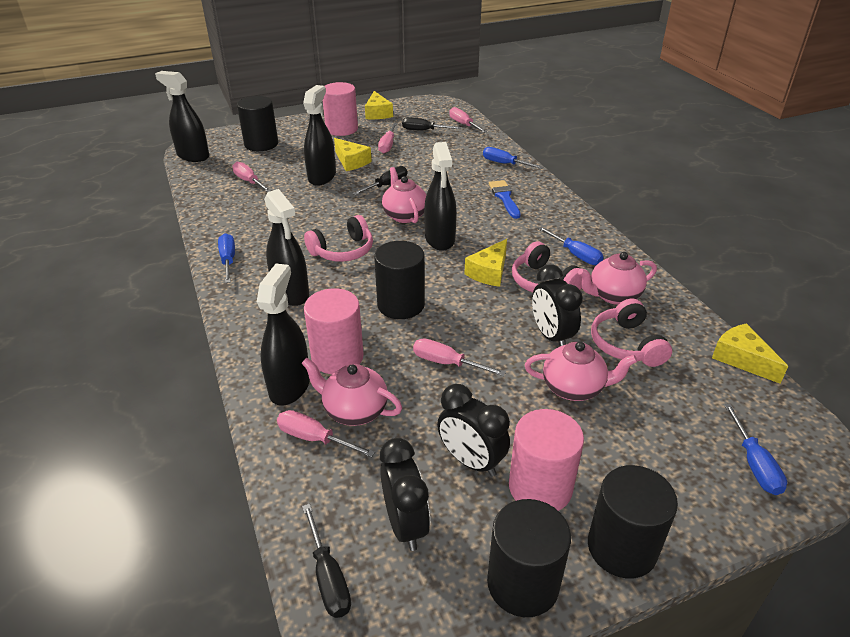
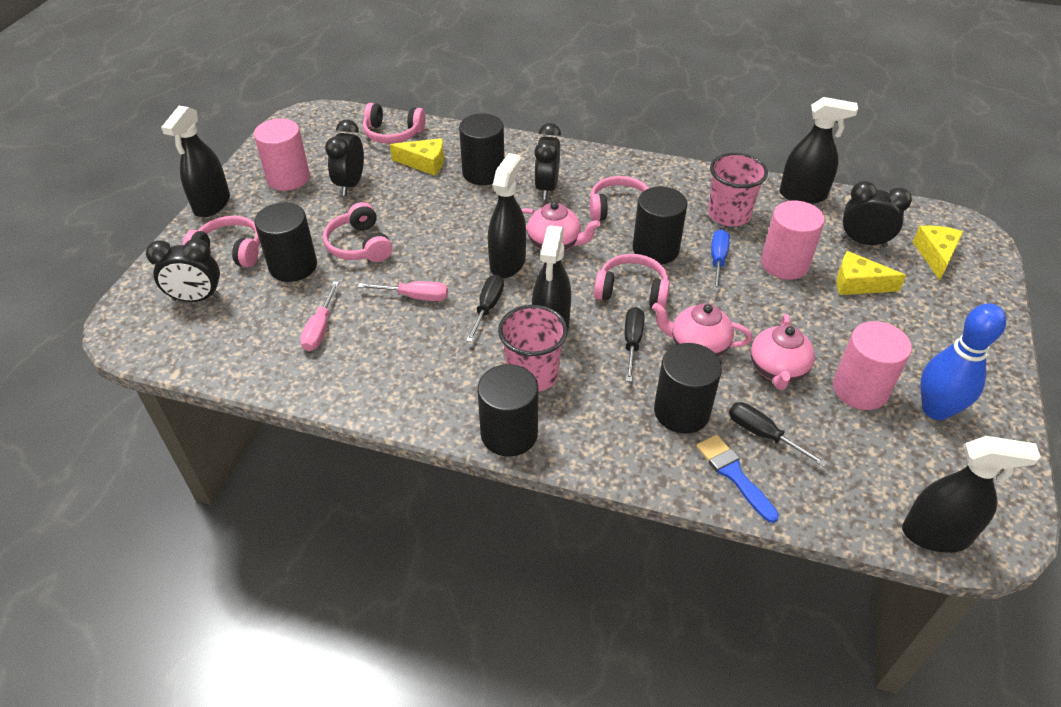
black clock: 3 -> 4
black cylinder: 4 -> 5
blue bowling pin: 0 -> 1
blue screwdriver: 4 -> 1
pink cup: 0 -> 2
pink headphones: 3 -> 5
pink screwdriver: 5 -> 2
pink teapot: 4 -> 3
yellow cheese: 4 -> 3

